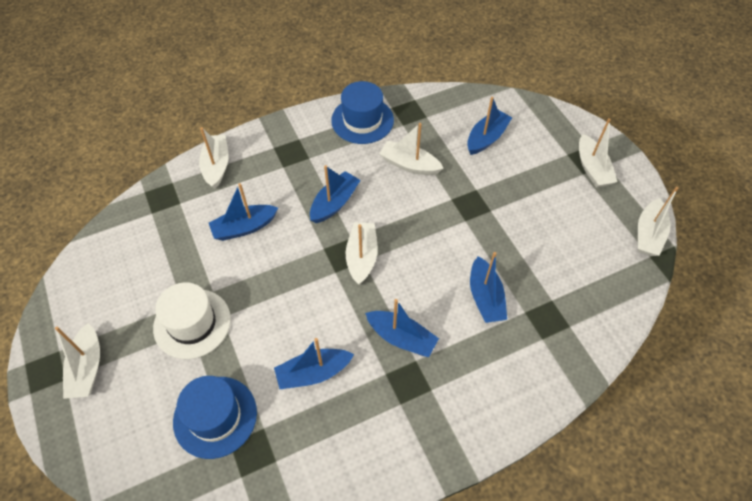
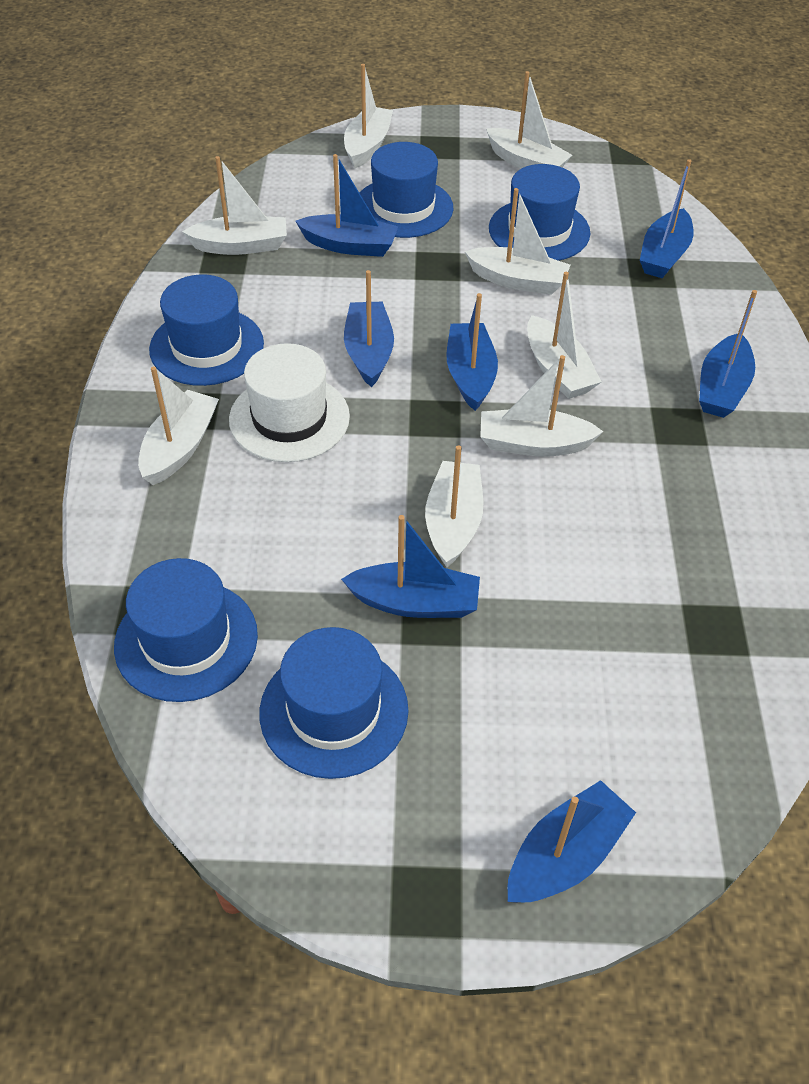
blue boat: 6 -> 7
blue hat: 2 -> 5
white boat: 6 -> 8

